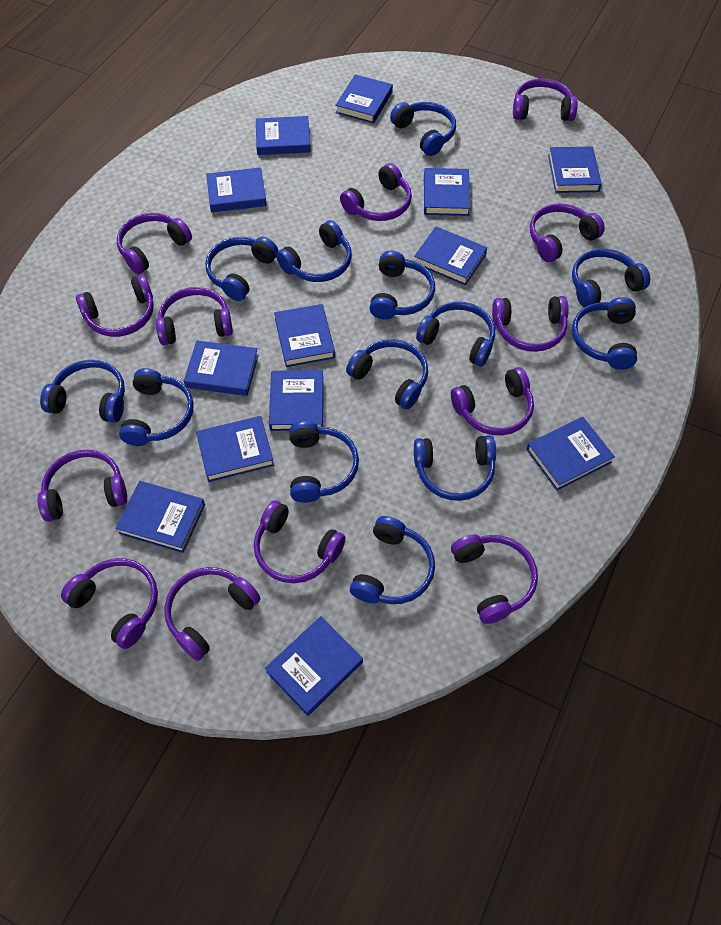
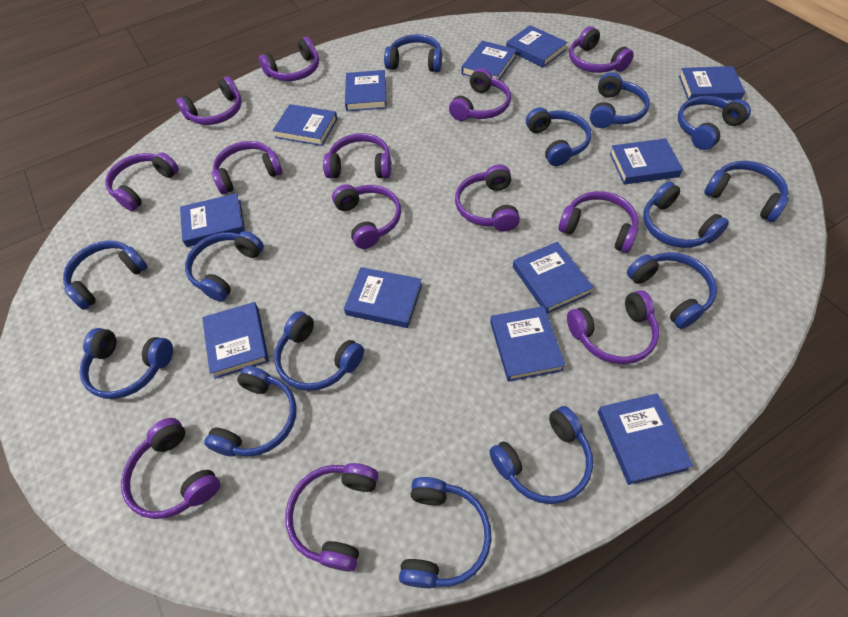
blue book: 13 -> 12
blue headphones: 13 -> 14

